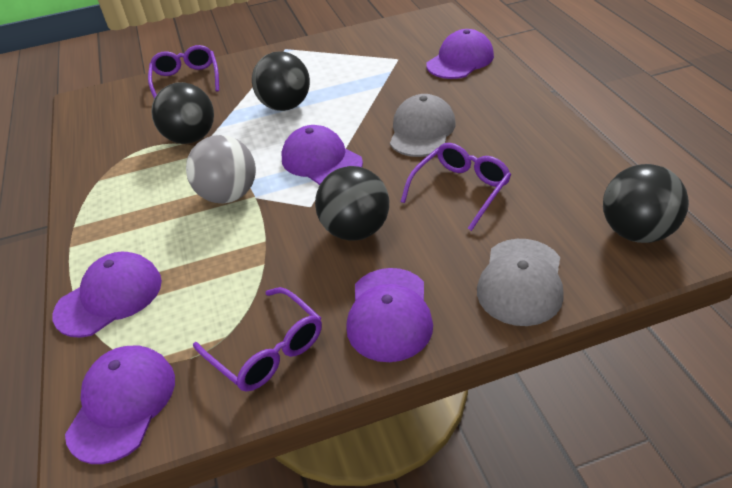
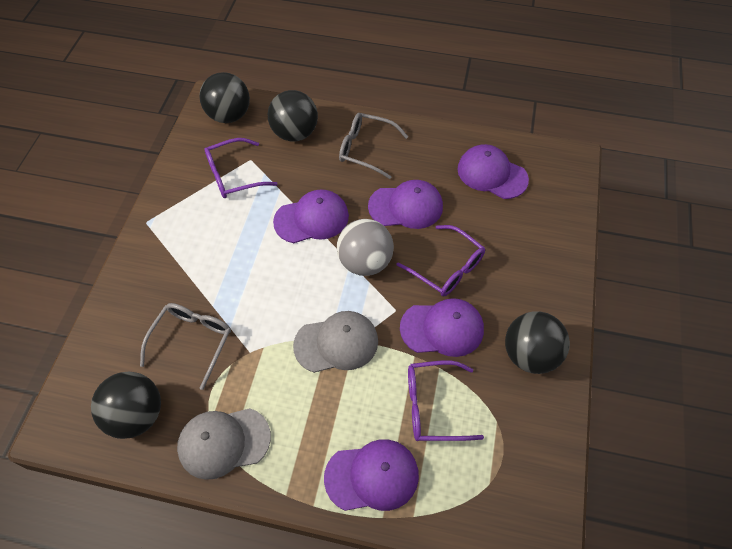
grey glasses: 0 -> 2

